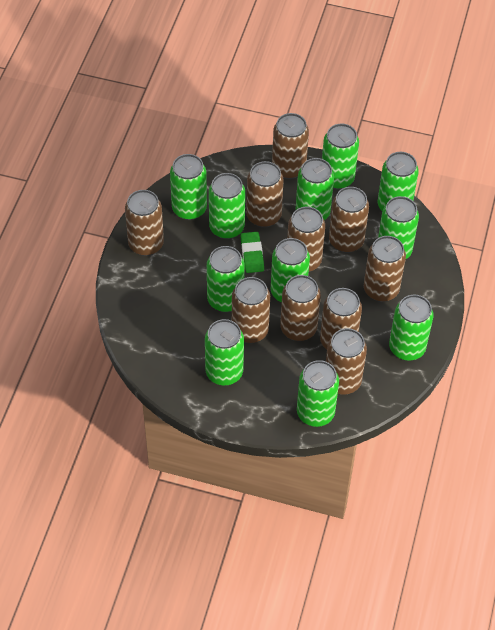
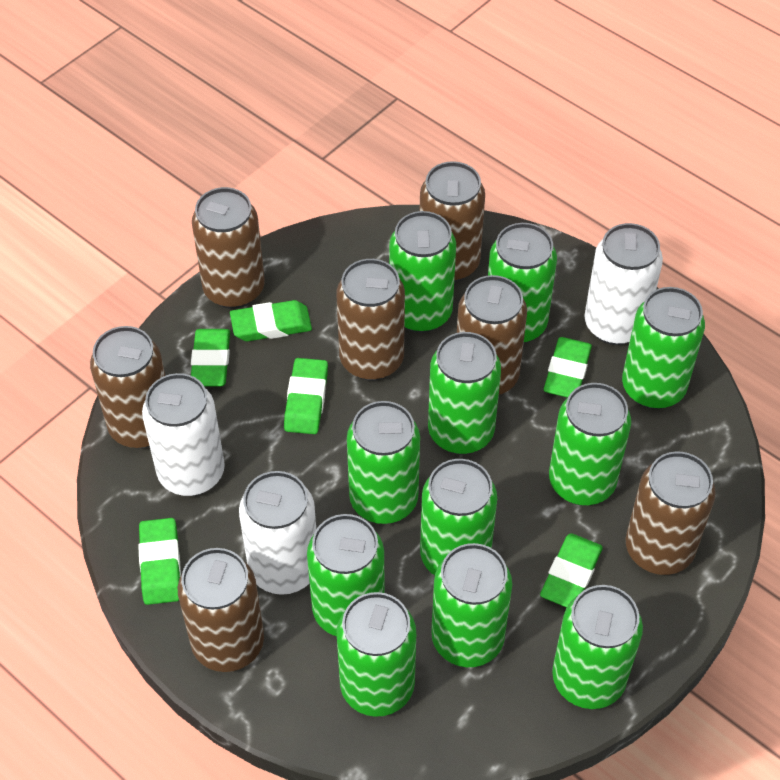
brown can: 10 -> 7
green eraser: 1 -> 6
white can: 0 -> 3

